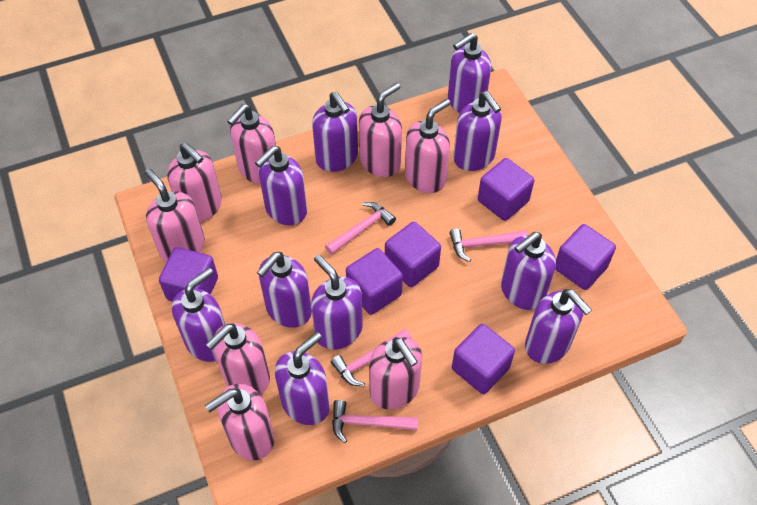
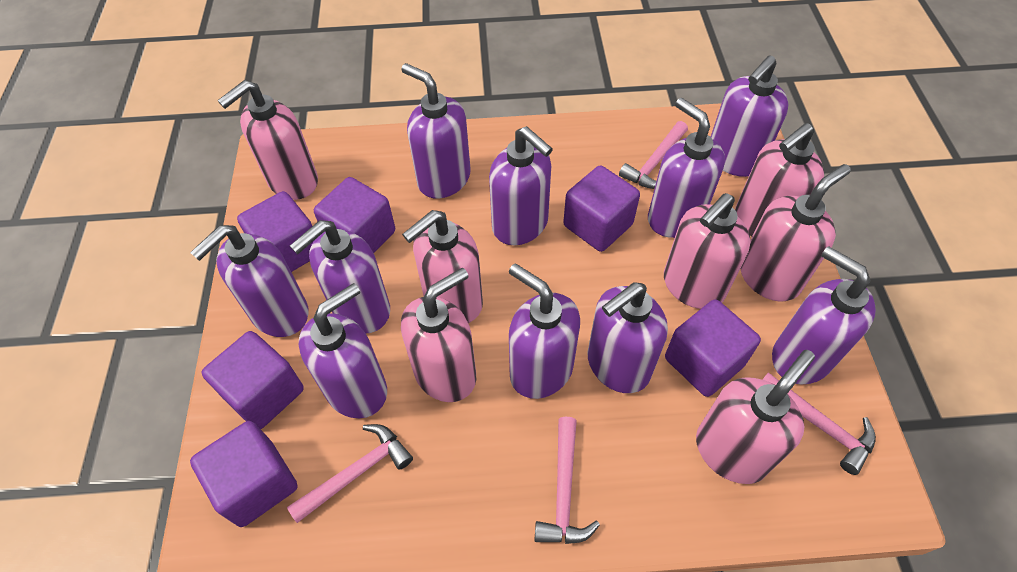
pink soap dispenser: 8 -> 7

